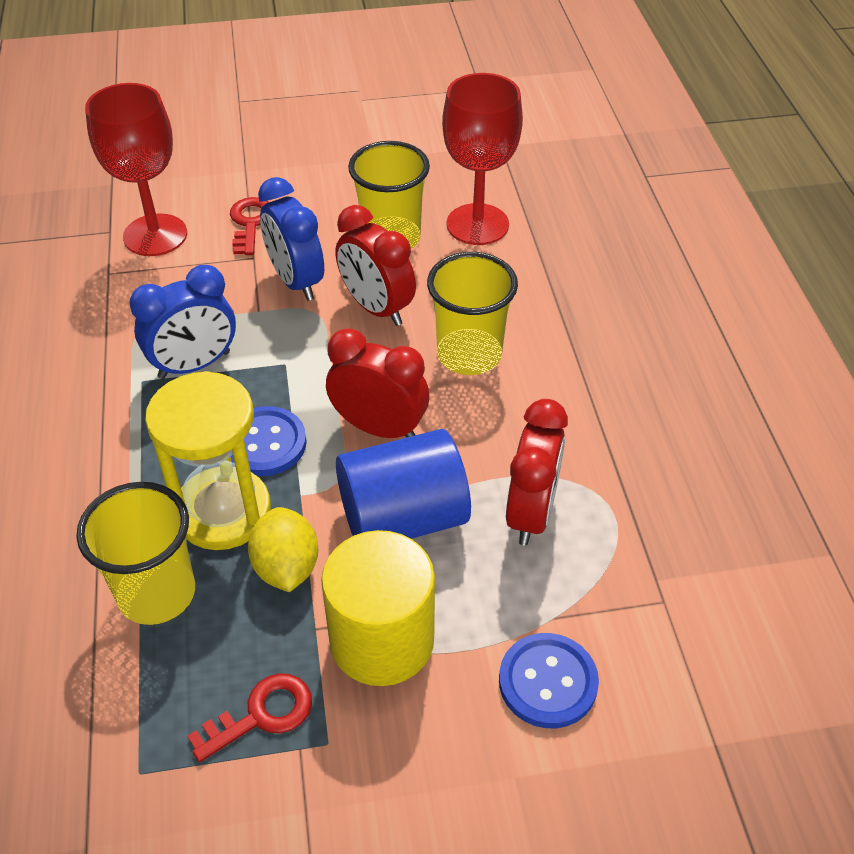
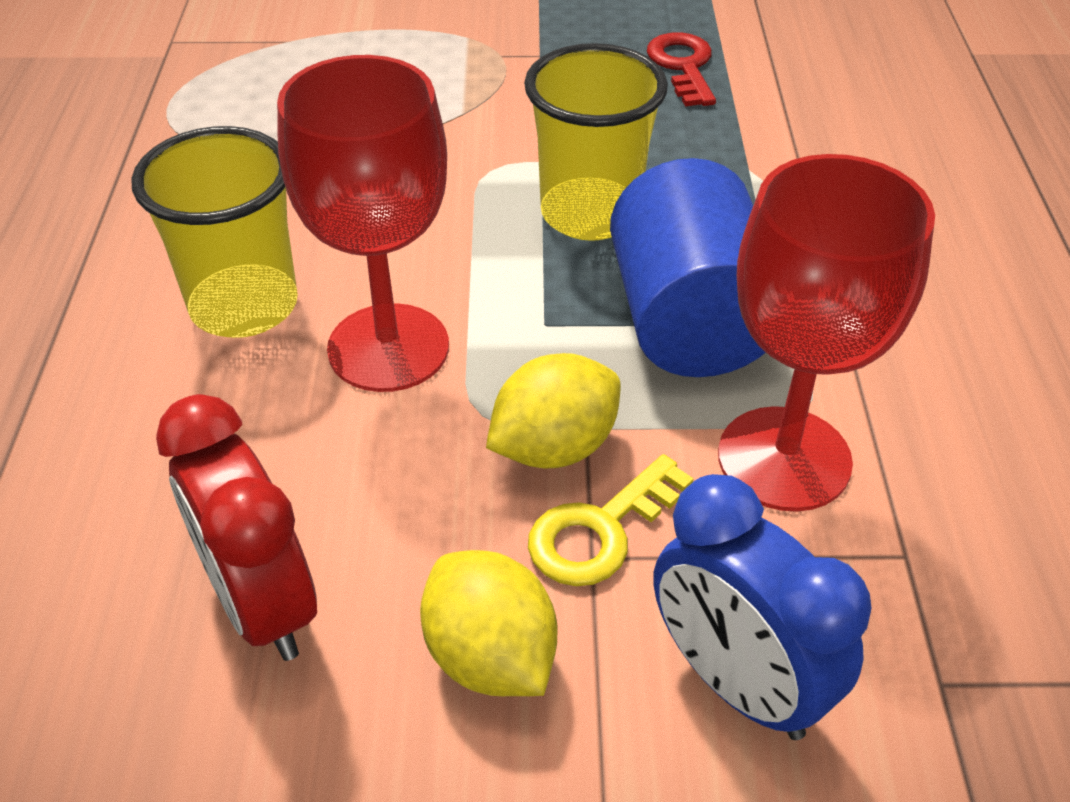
blue button: 2 -> 0
blue clock: 2 -> 1
red clock: 3 -> 1
red key: 2 -> 1
yellow cup: 3 -> 2
yellow cylinder: 1 -> 0
yellow hourglass: 1 -> 0
yellow key: 0 -> 1
yellow lemon: 1 -> 2

